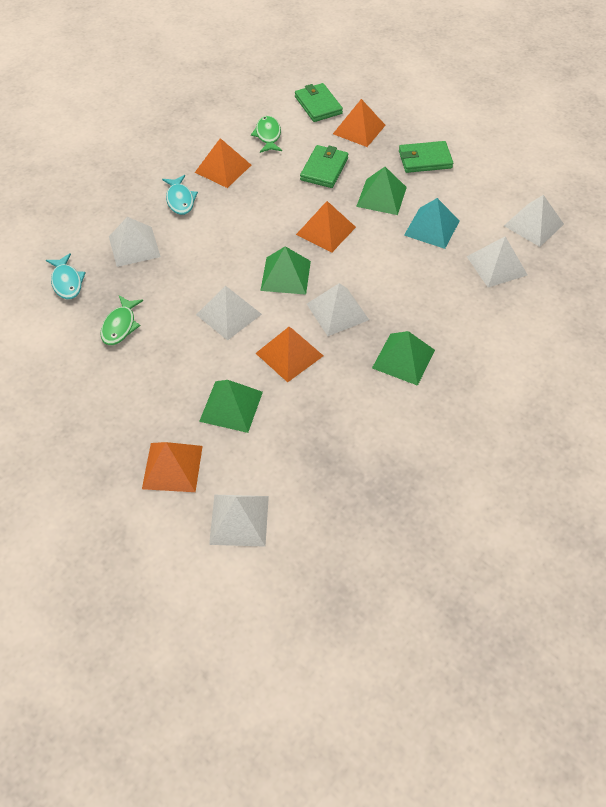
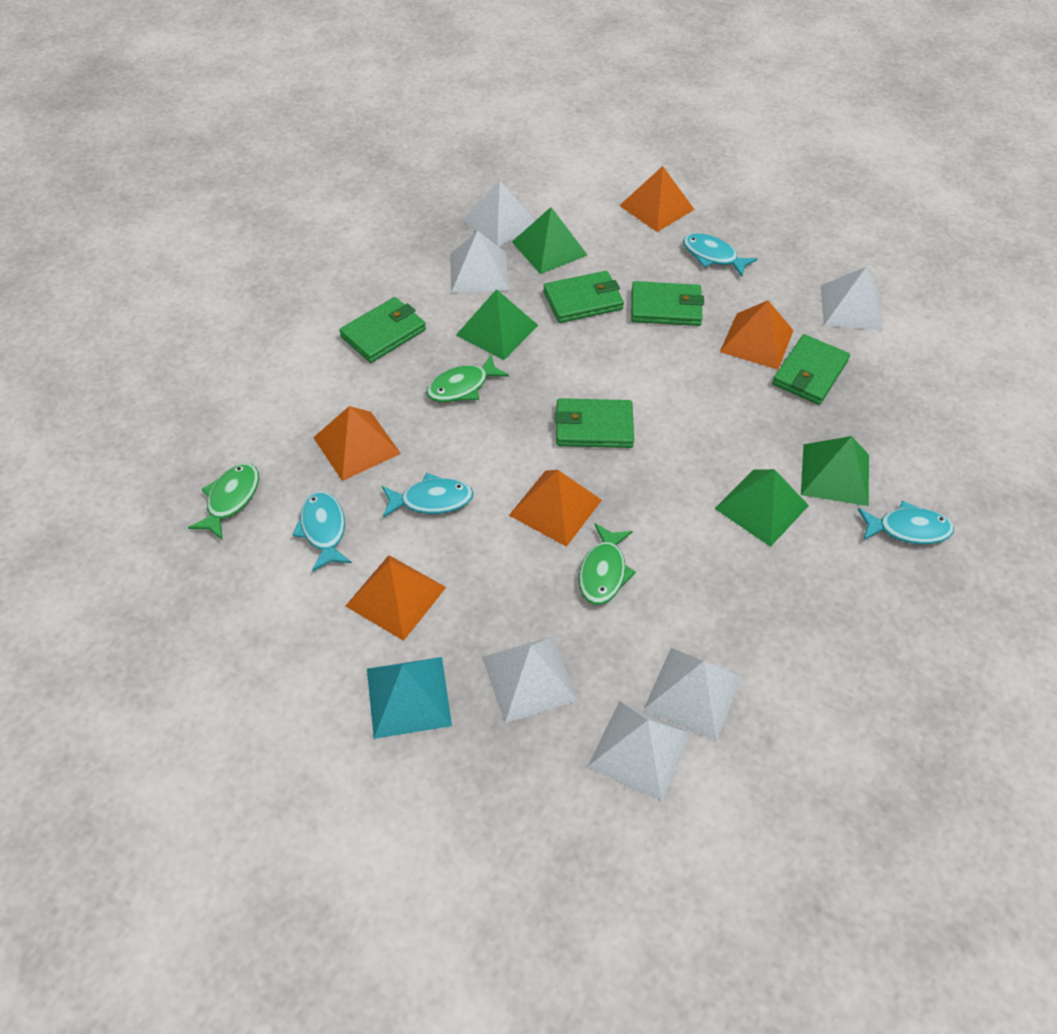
green fish: 2 -> 3
green wallet: 3 -> 5
turquoise fish: 2 -> 4

